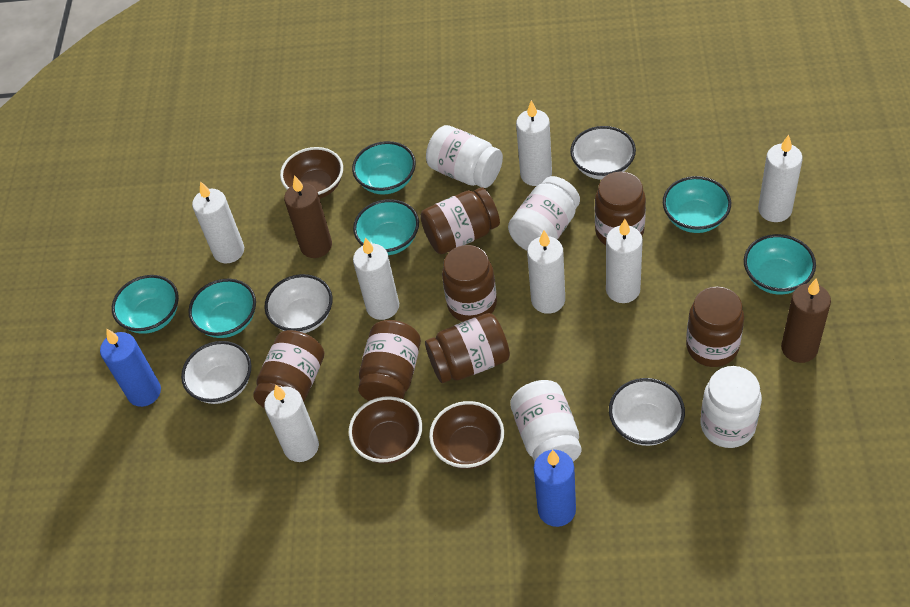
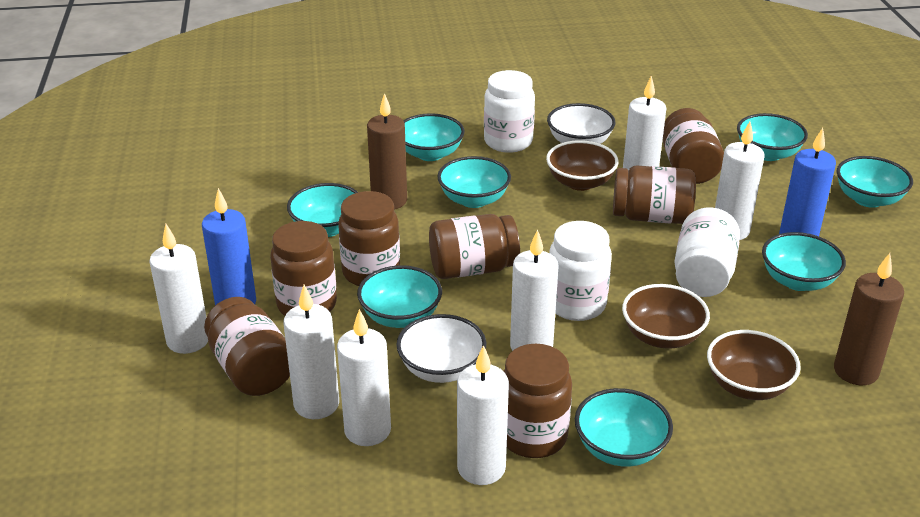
turquoise bowl: 6 -> 8
white bowl: 4 -> 2
white jar: 4 -> 3

